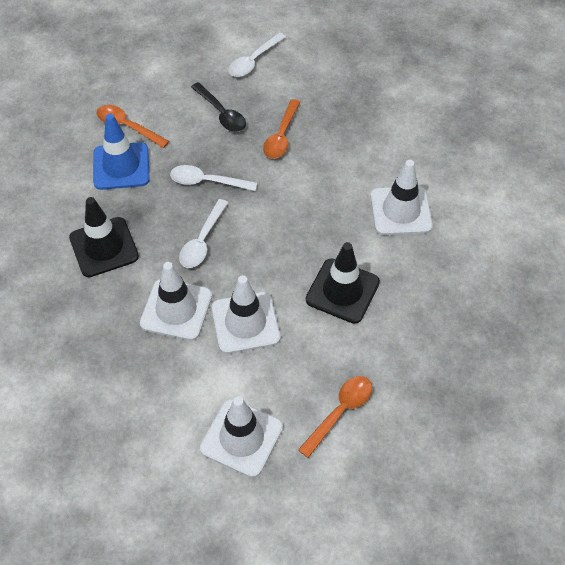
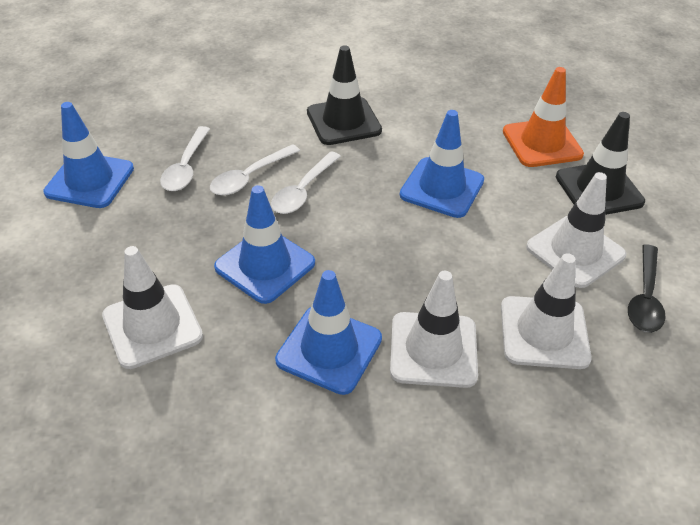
blue traffic cone: 1 -> 4
orange spoon: 3 -> 0
orange traffic cone: 0 -> 1

